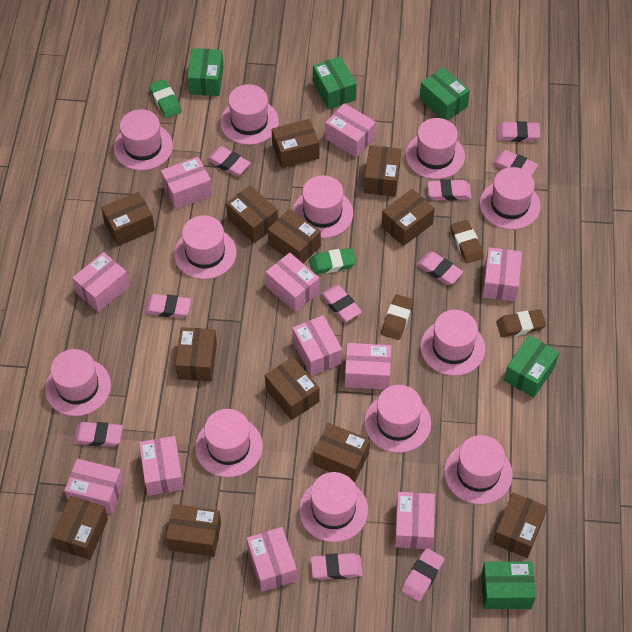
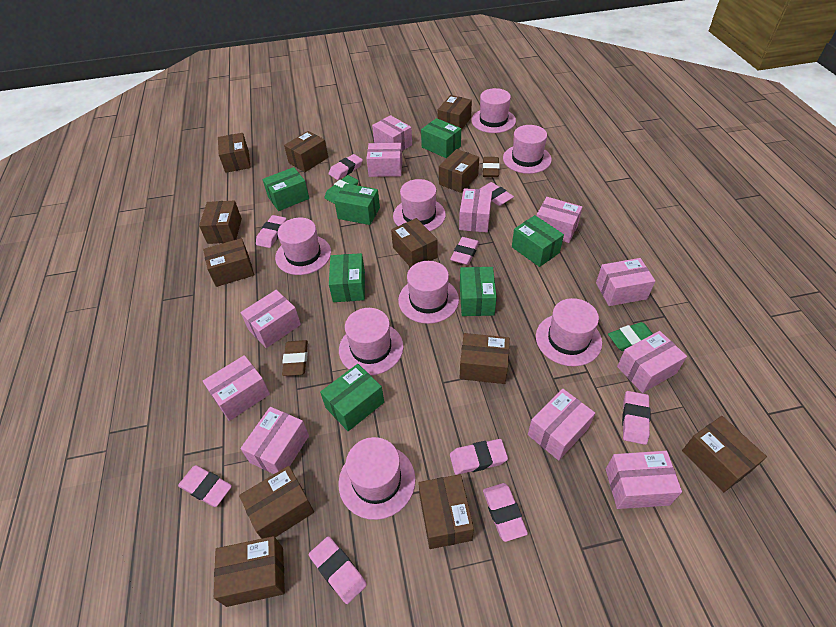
brown eraser: 3 -> 2
green box: 5 -> 7
pink eraser: 10 -> 9
pink hat: 12 -> 8

